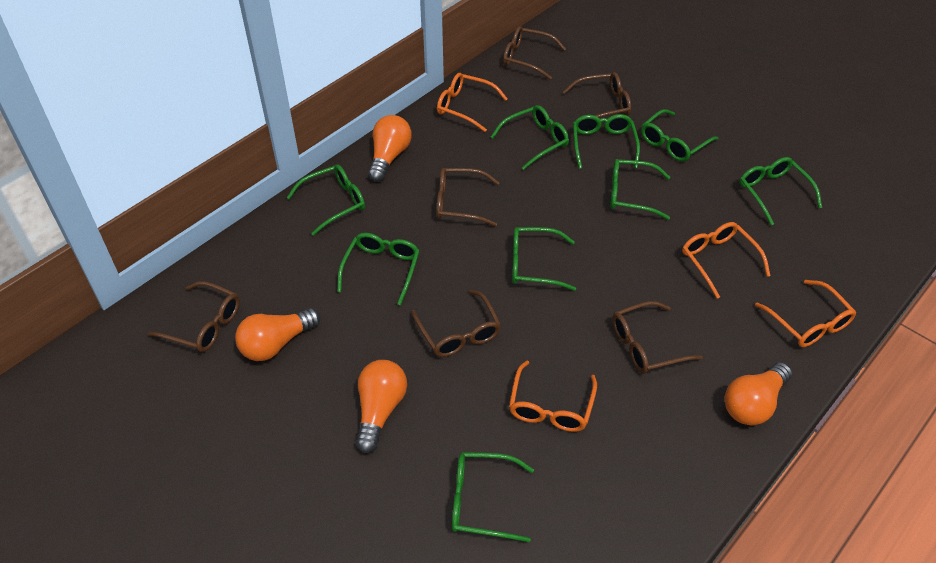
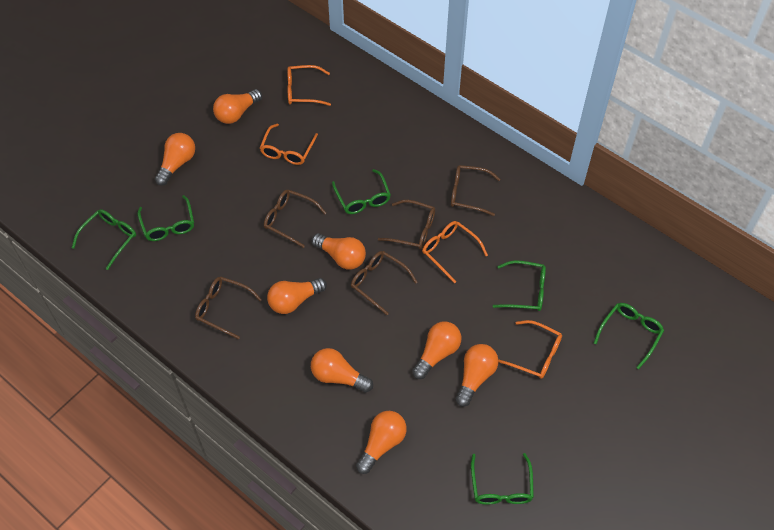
brown glasses: 6 -> 5
green glasses: 9 -> 6
orange light bulb: 4 -> 8

